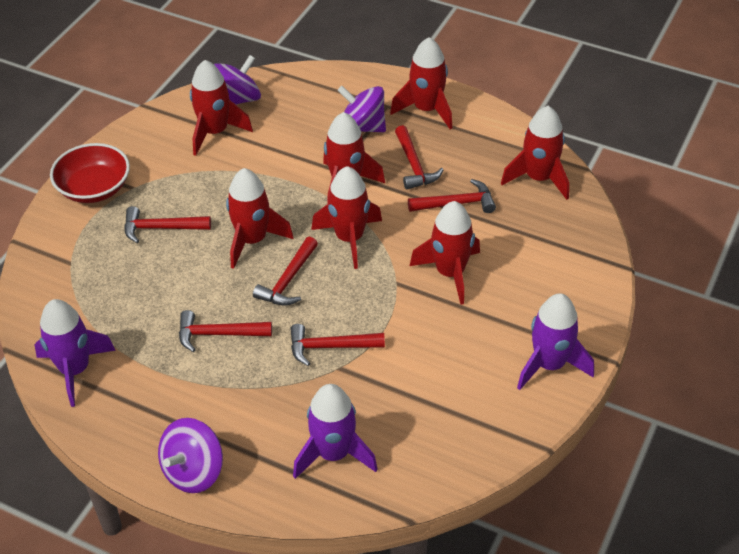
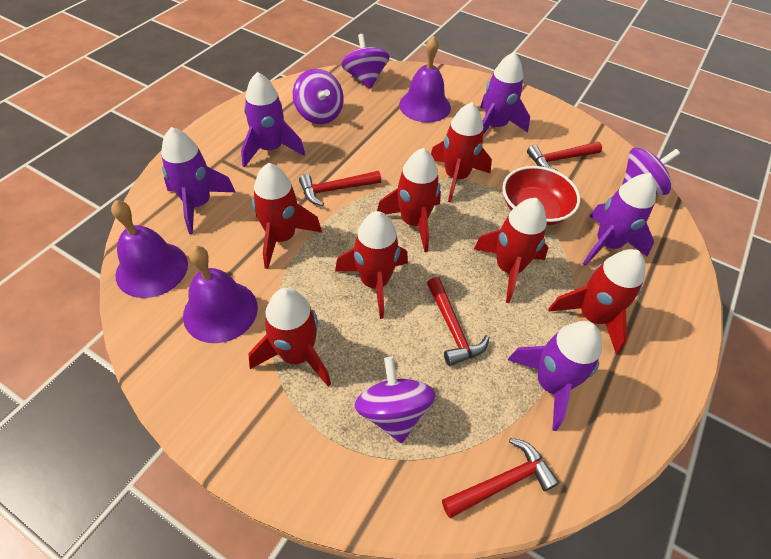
purple bell: 0 -> 3
purple rocket: 3 -> 5
purple spinning top: 3 -> 4
red hammer: 6 -> 4

